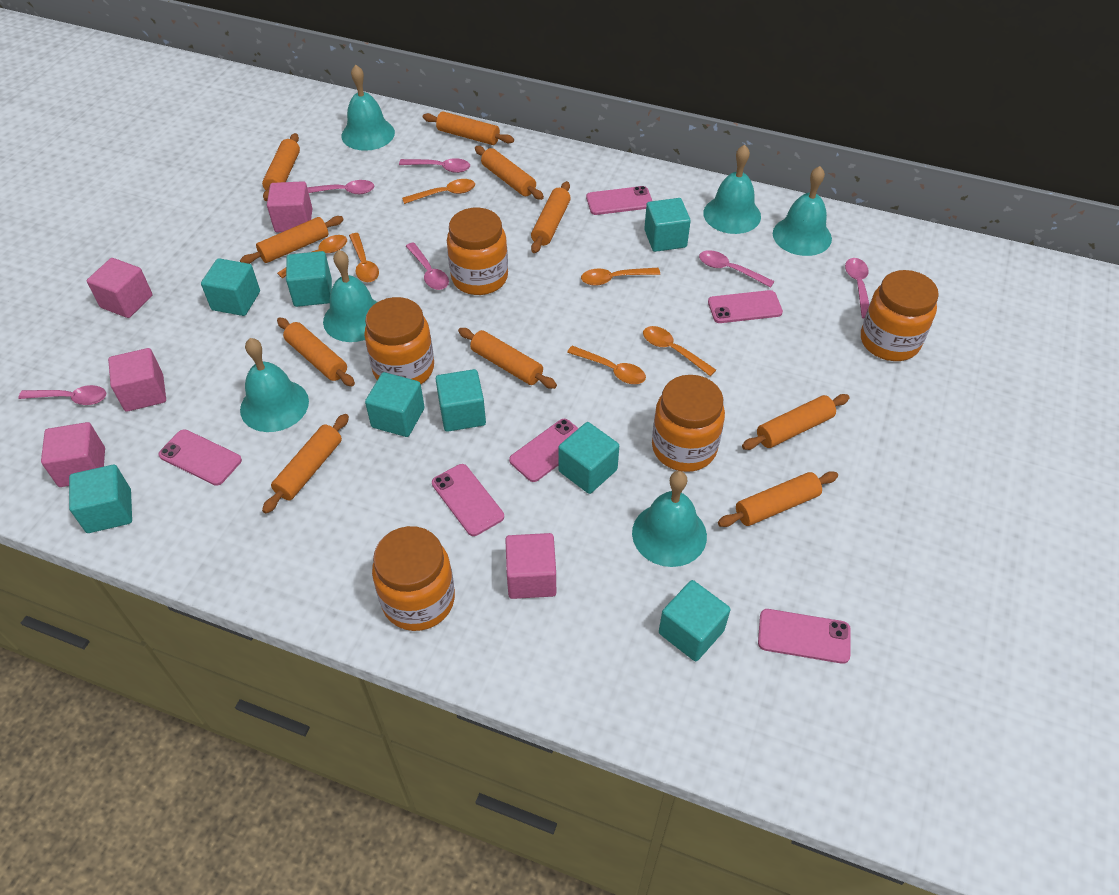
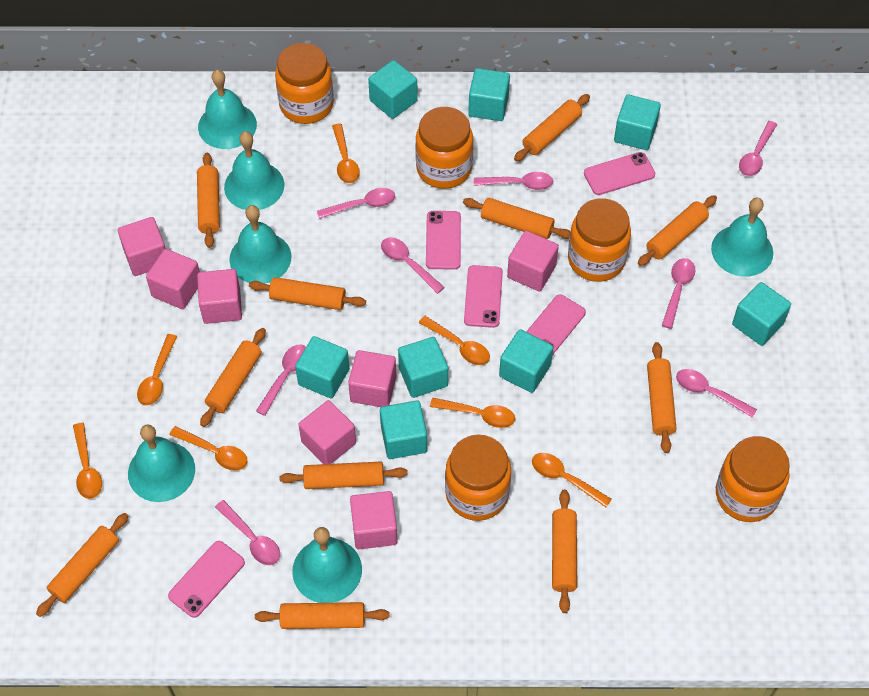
orange rolling pin: 10 -> 11
orange spoon: 6 -> 7
pink cube: 5 -> 7
pink phone: 6 -> 5
pink spoon: 6 -> 8

